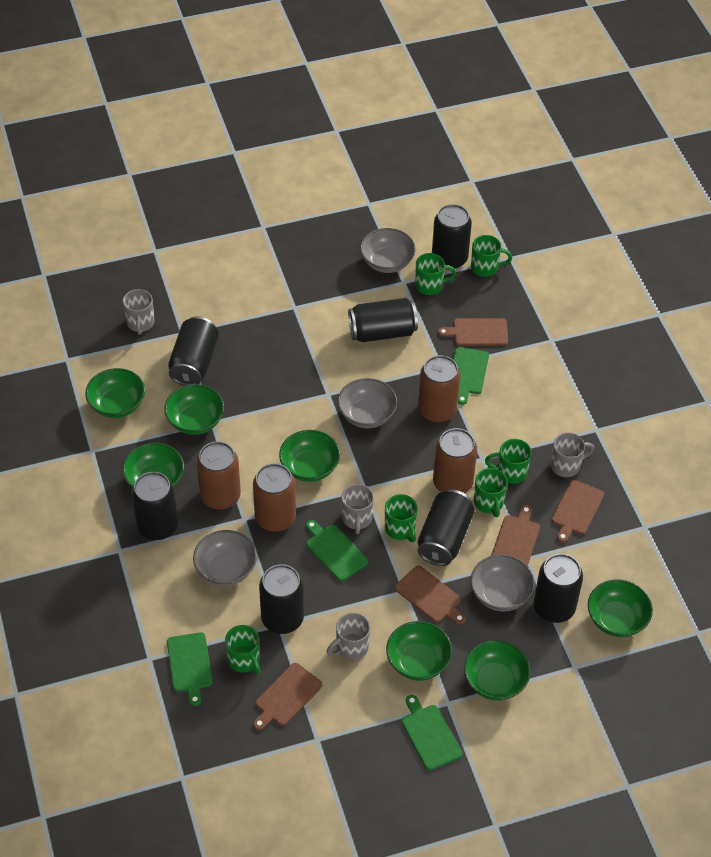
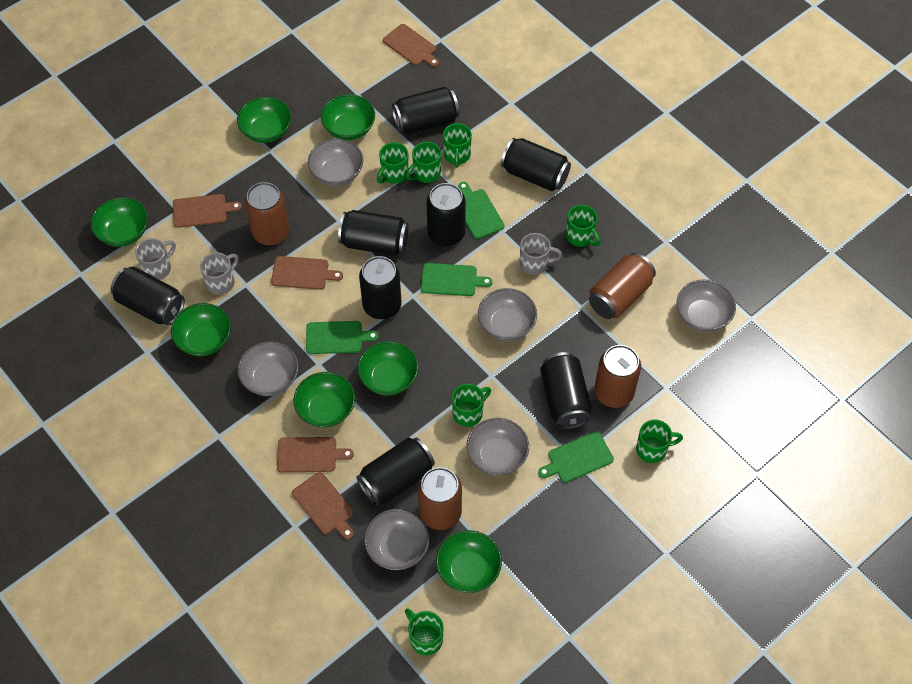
black can: 7 -> 8
green mug: 6 -> 7
grey bowl: 4 -> 6
grey mug: 4 -> 3

